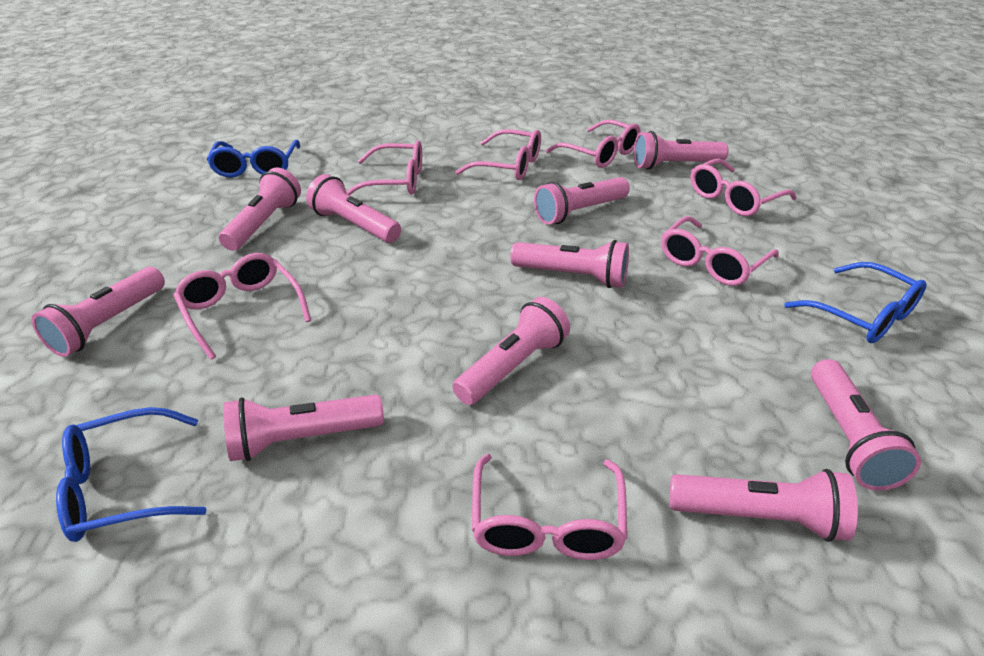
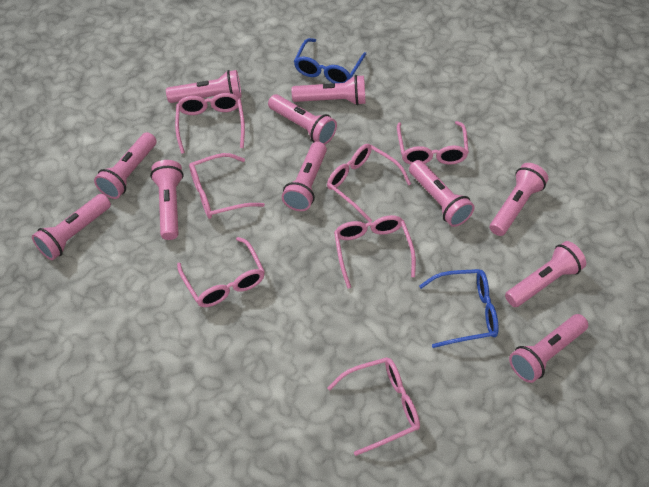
blue glasses: 3 -> 2
pink flashlight: 10 -> 11

